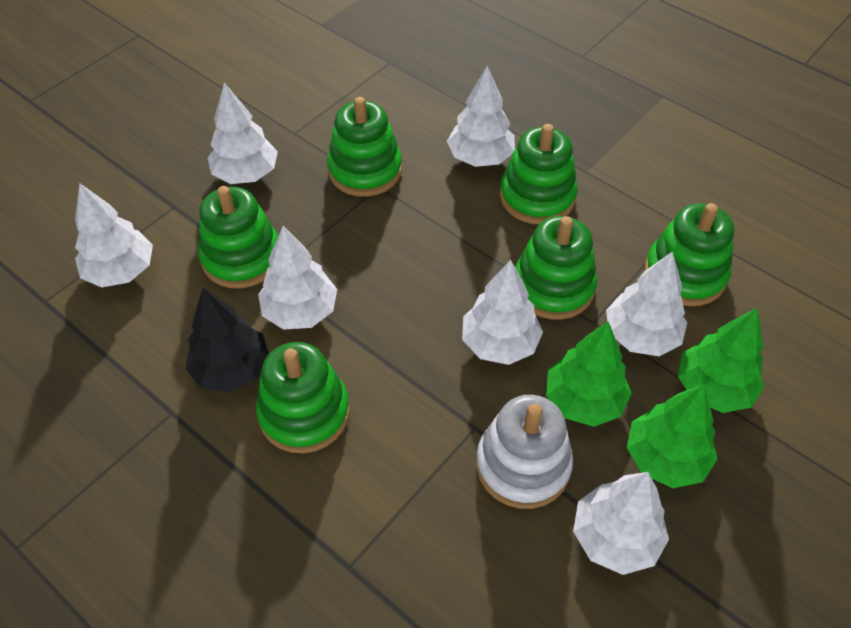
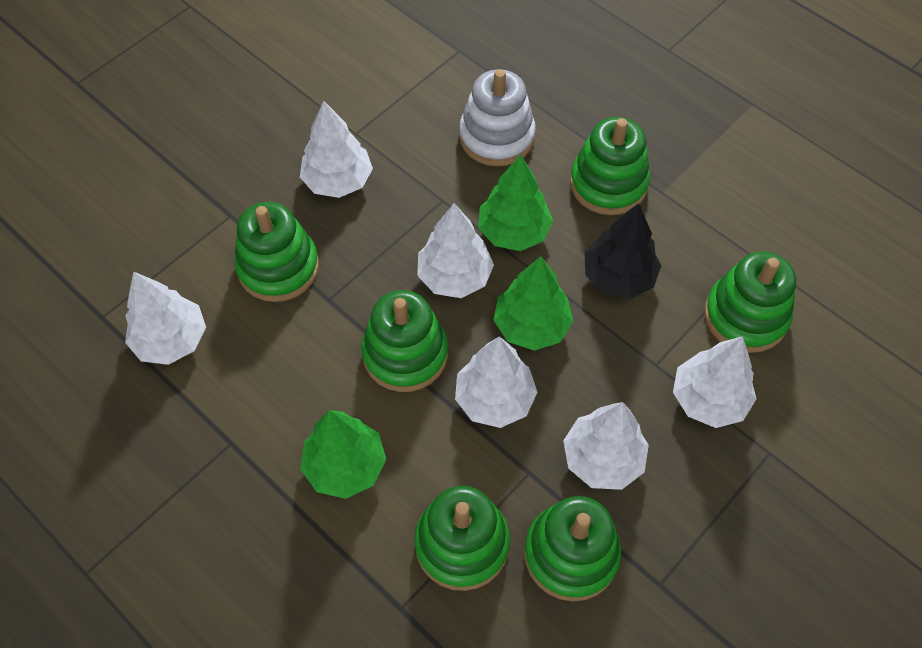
white tree: 7 -> 6

